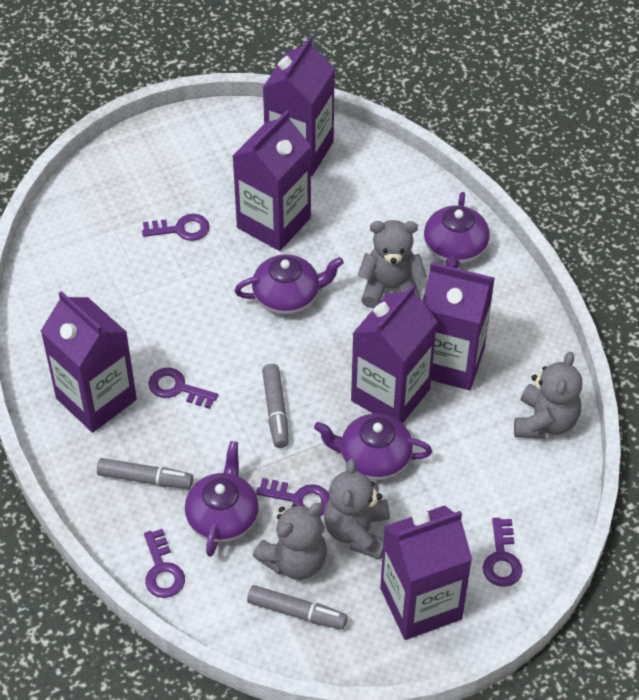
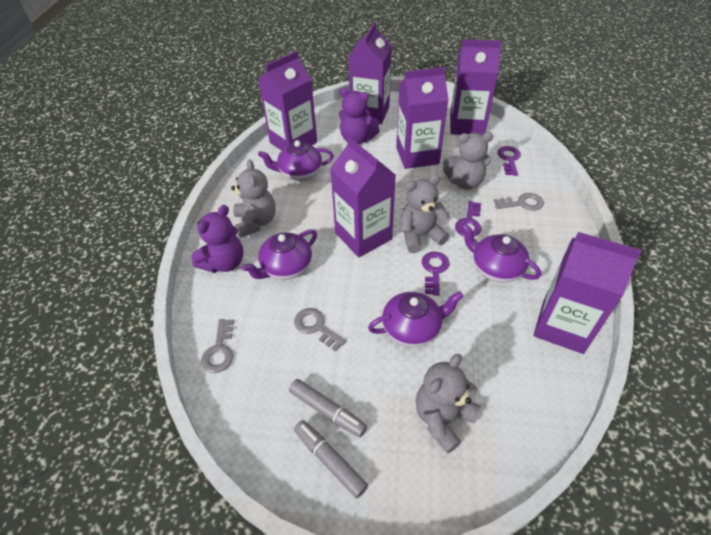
grey key: 0 -> 3
grey marker: 3 -> 2
purple key: 5 -> 3
purple teddy bear: 0 -> 2

